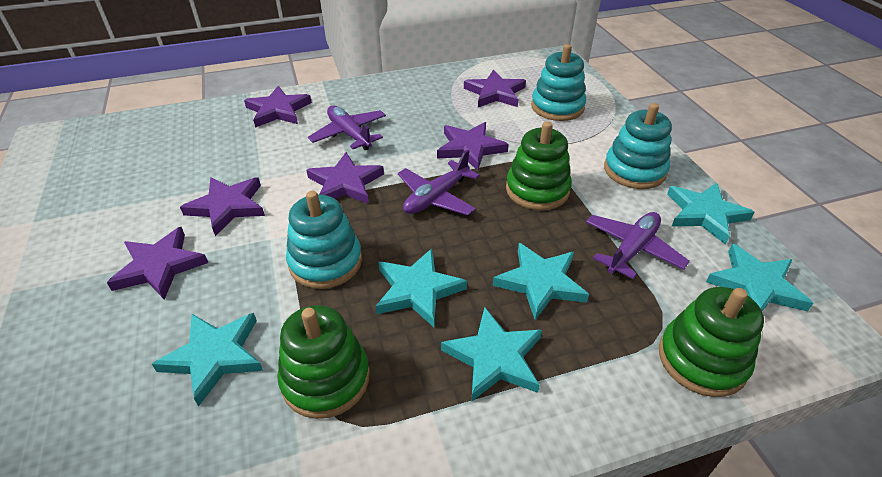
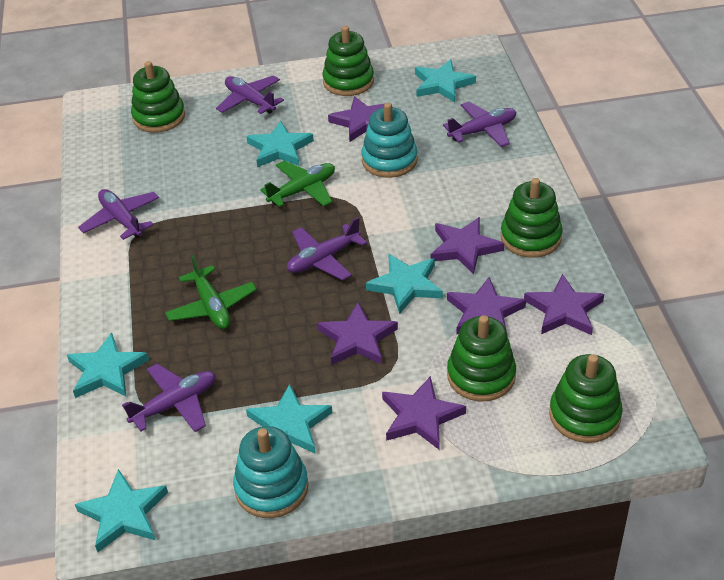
green plane: 0 -> 2
green stacking toy: 3 -> 5
purple plane: 3 -> 5
turquoise stacking toy: 3 -> 2

